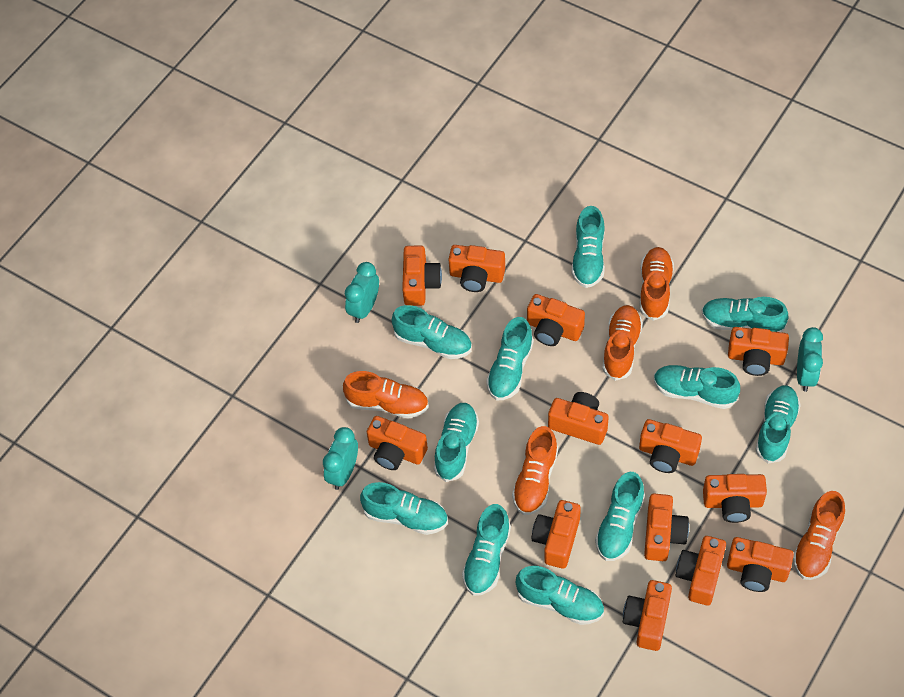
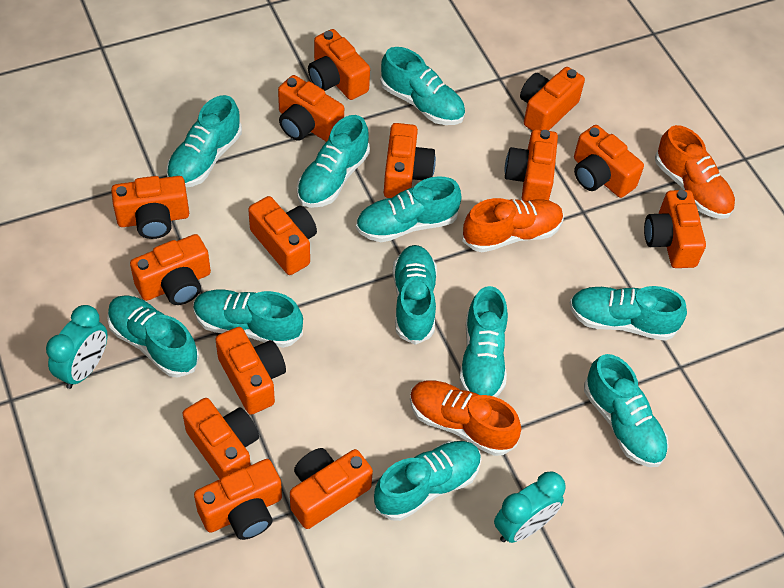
orange camera: 13 -> 14
orange shoe: 5 -> 3
turquoise clock: 3 -> 2

